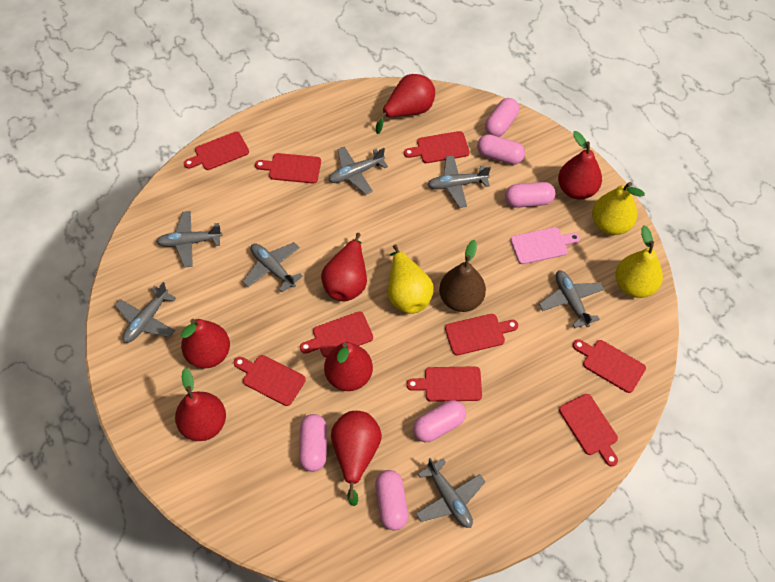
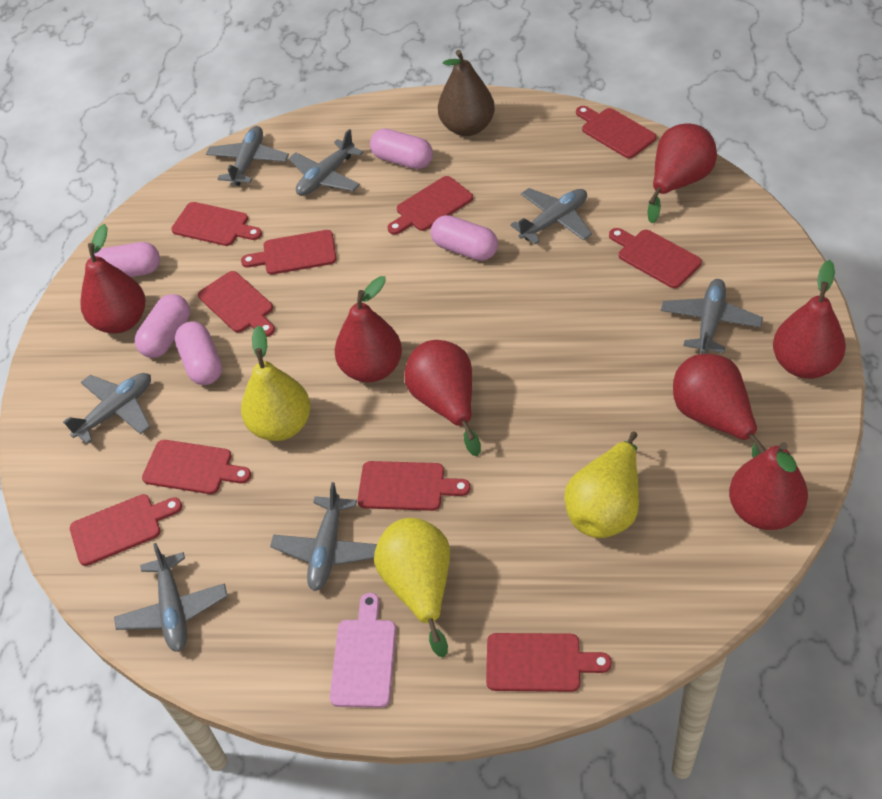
pink capsule: 6 -> 5
red cutting board: 9 -> 10

